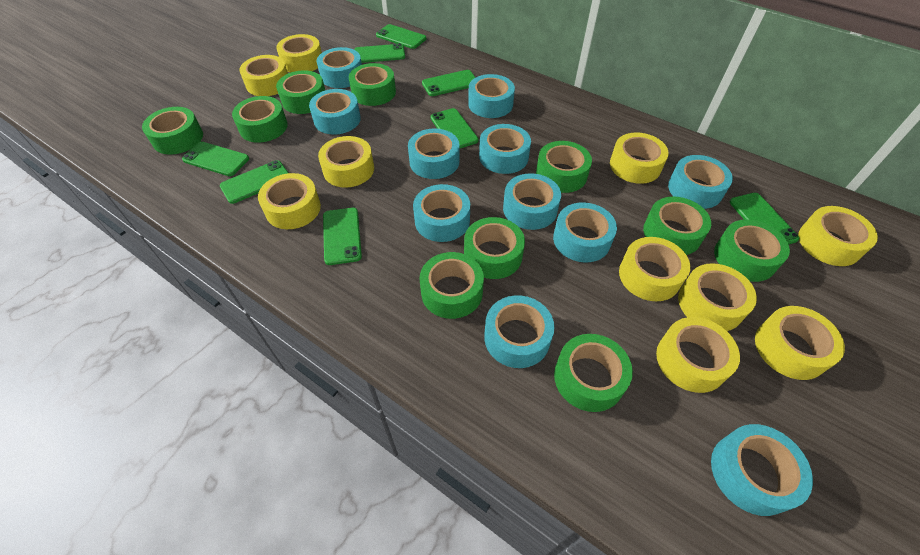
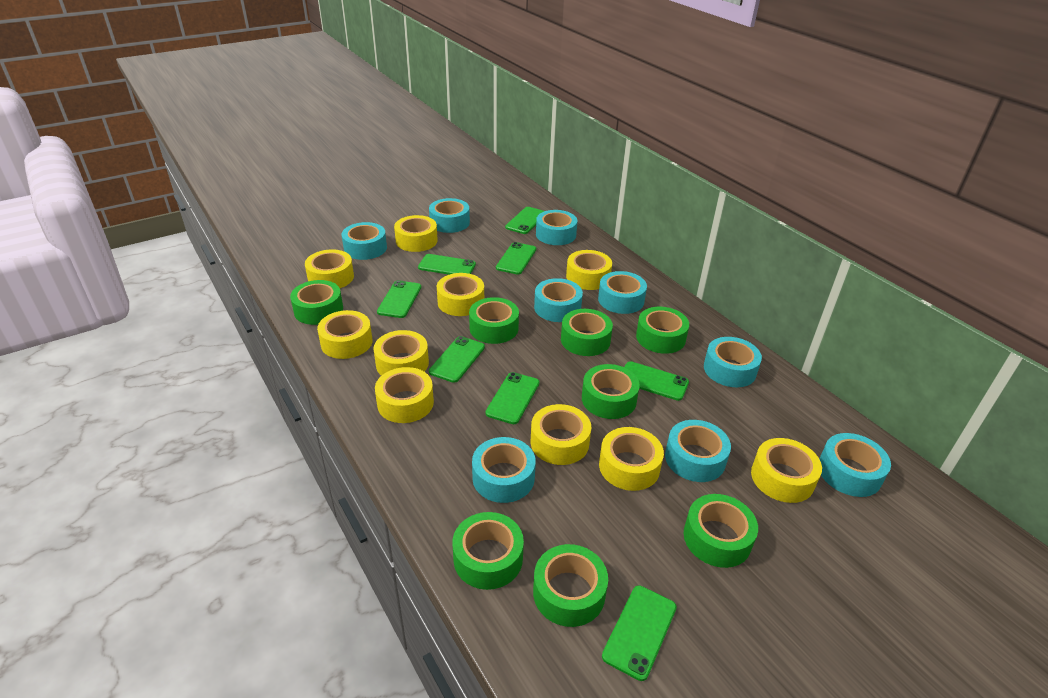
green tape: 10 -> 8
turquoise tape: 11 -> 9

